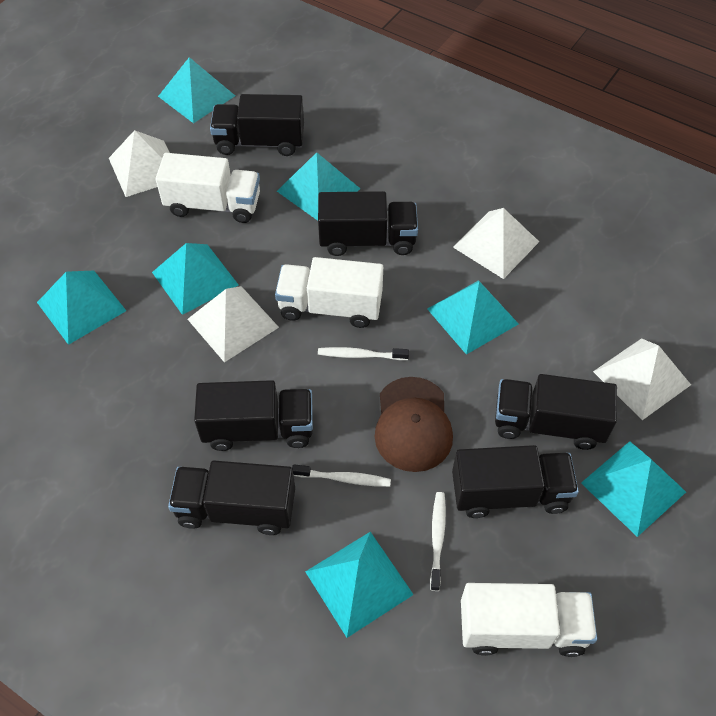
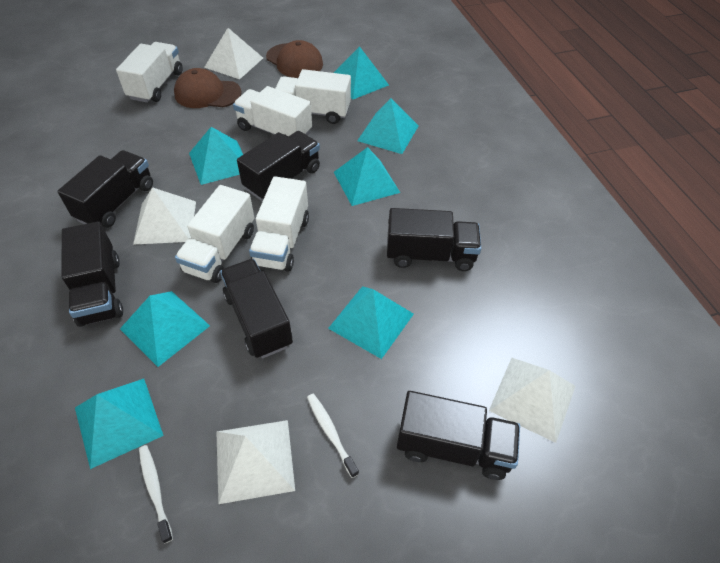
brown cap: 1 -> 2
white toothbrush: 3 -> 2
white truck: 3 -> 5

